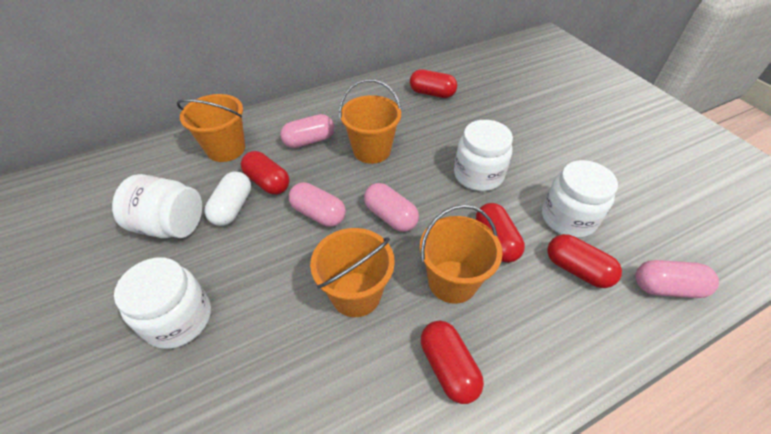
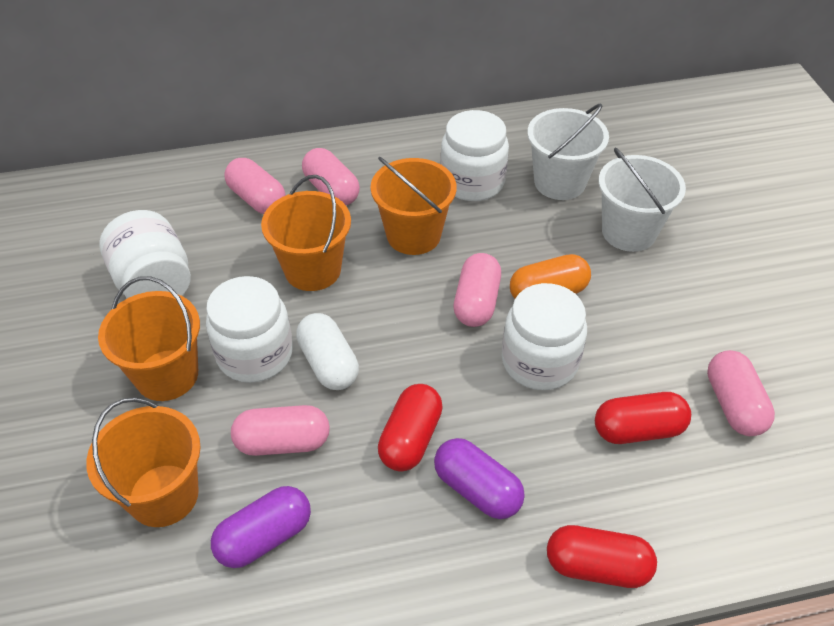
orange capsule: 0 -> 1
pink capsule: 4 -> 5
purple capsule: 0 -> 2
red capsule: 5 -> 3
white bucket: 0 -> 2

